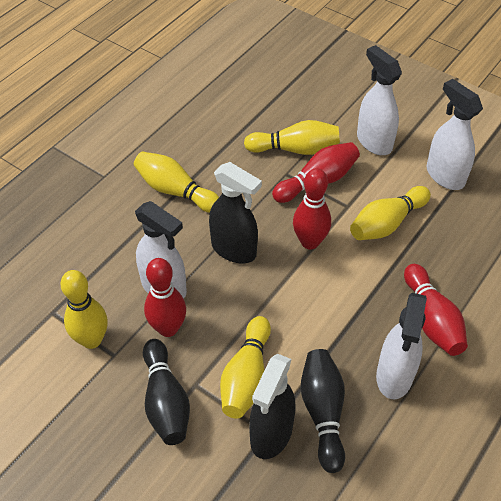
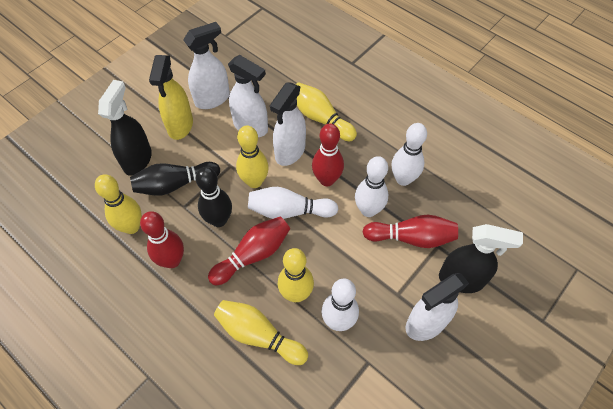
white bowling pin: 0 -> 4
yellow spray bottle: 0 -> 1

